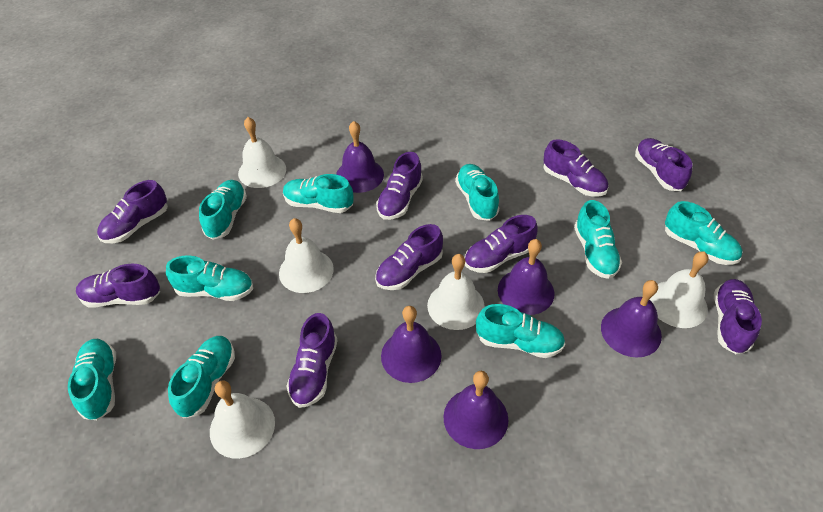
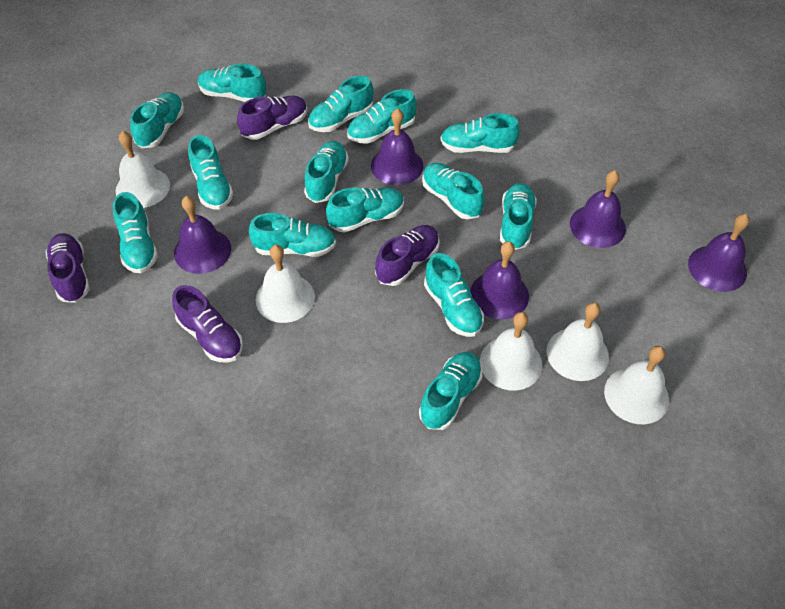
purple shoe: 9 -> 4
turquoise shoe: 9 -> 14

